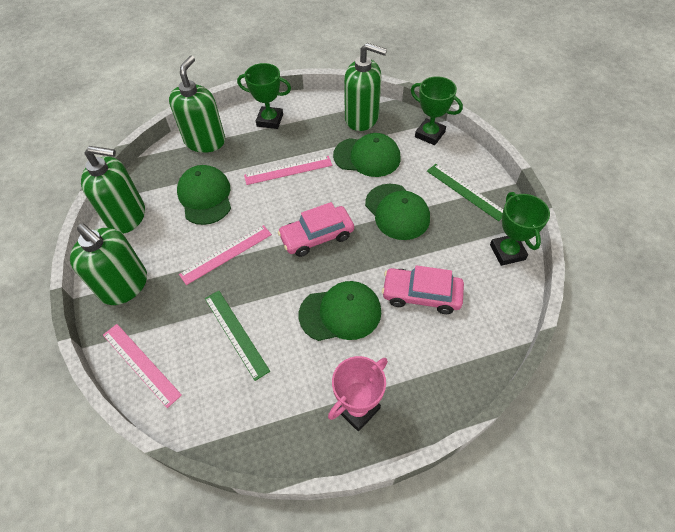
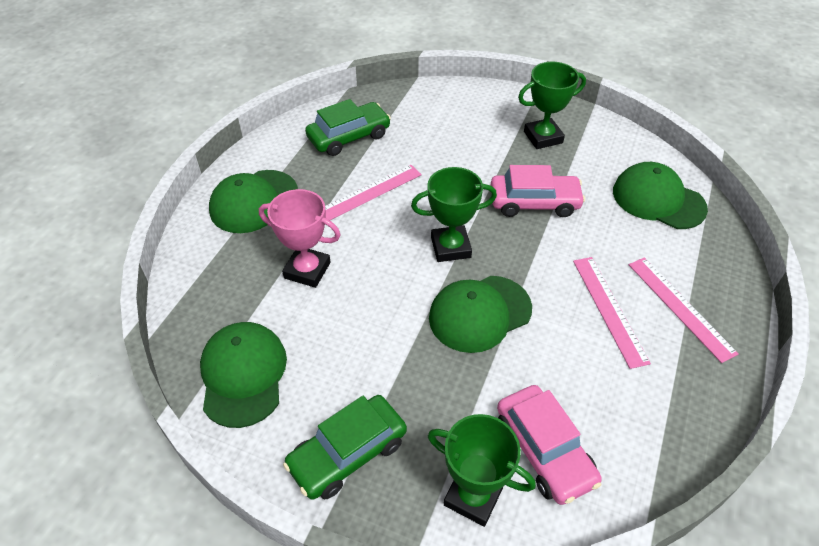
green car: 0 -> 2
green ruler: 2 -> 0
green soap dispenser: 4 -> 0

